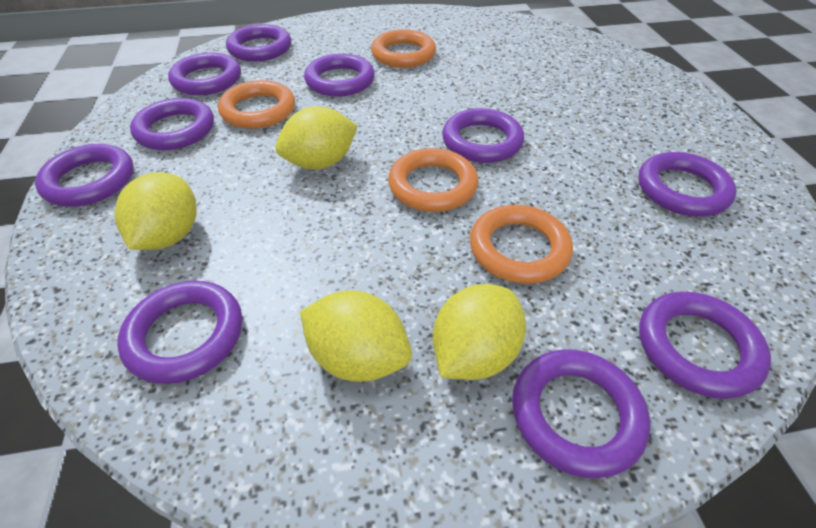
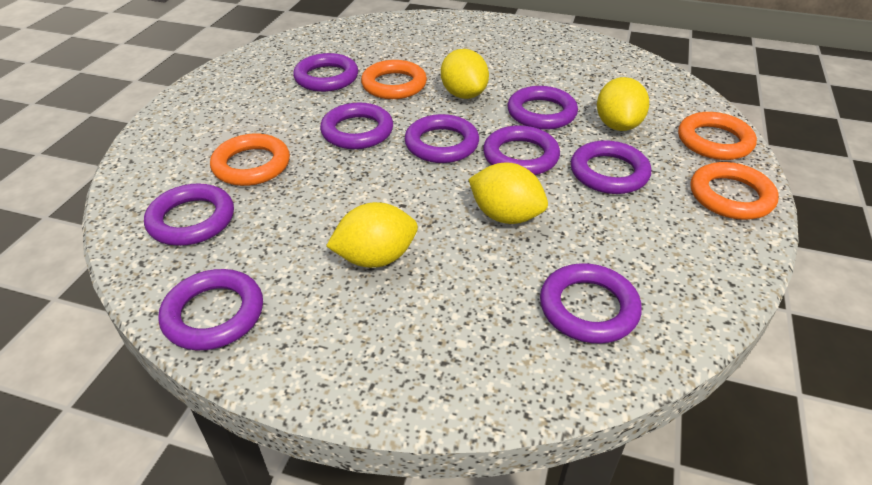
purple ring: 10 -> 9

